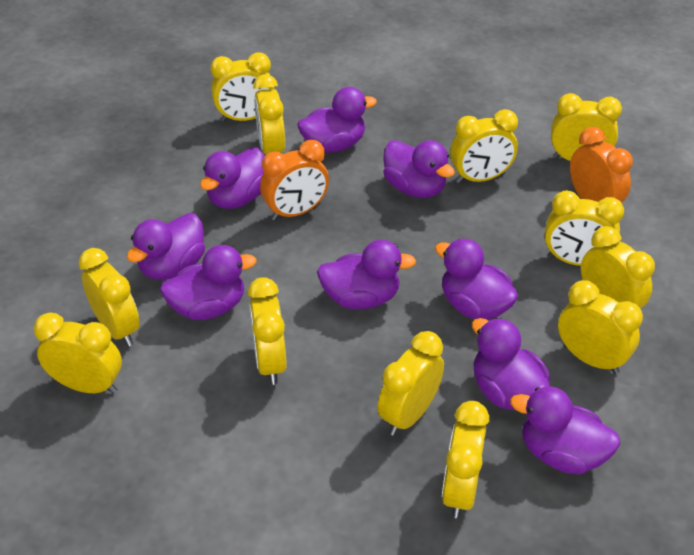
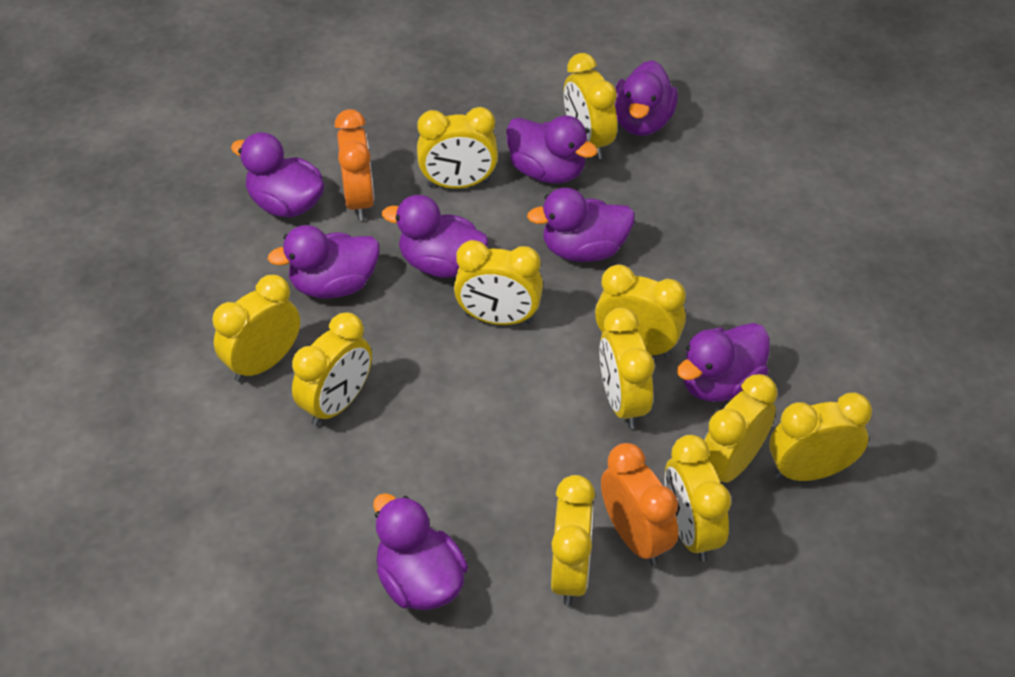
purple duck: 9 -> 8
yellow clock: 12 -> 11

